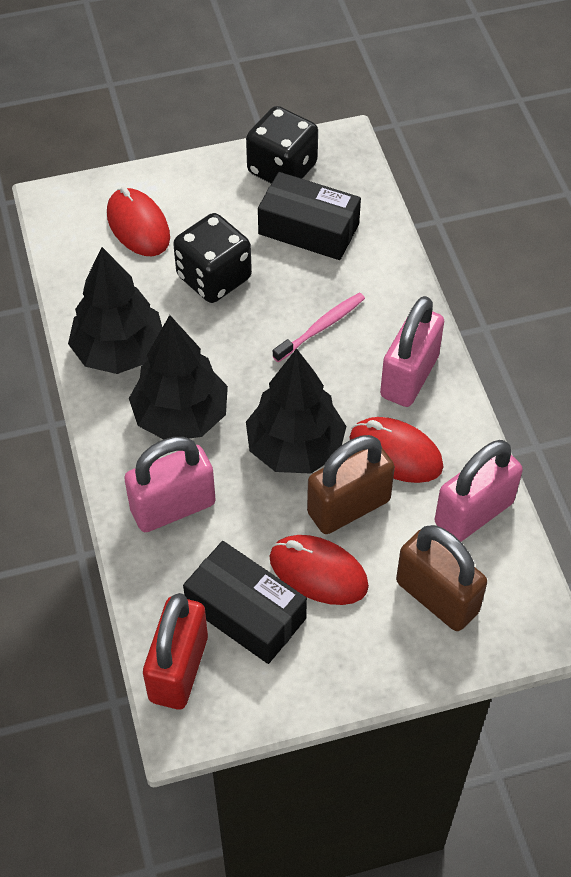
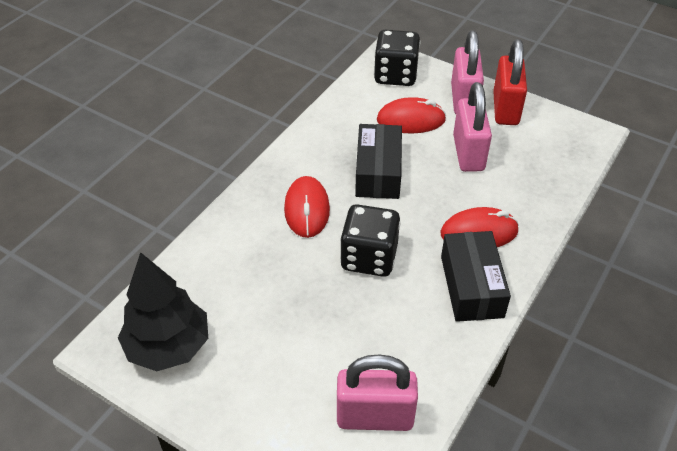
black tree: 3 -> 1
brown padlock: 2 -> 0
pink toothbrush: 1 -> 0

